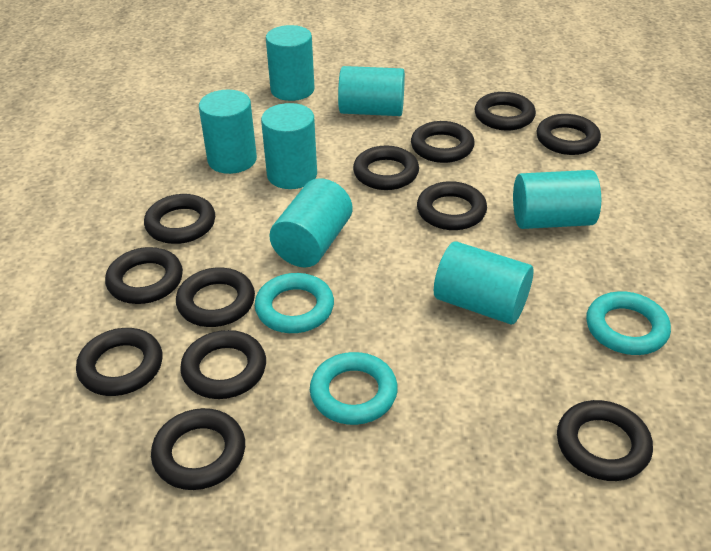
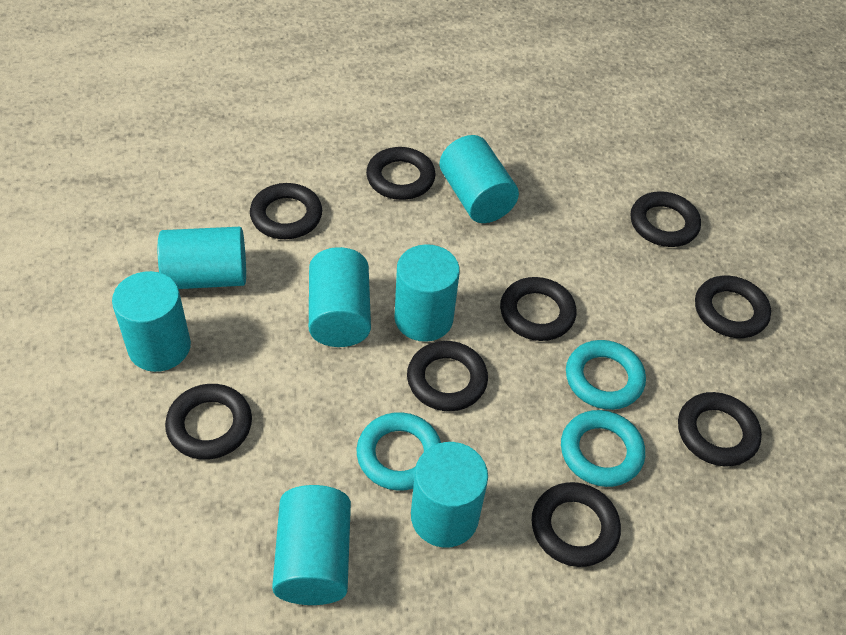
black ring: 12 -> 9

